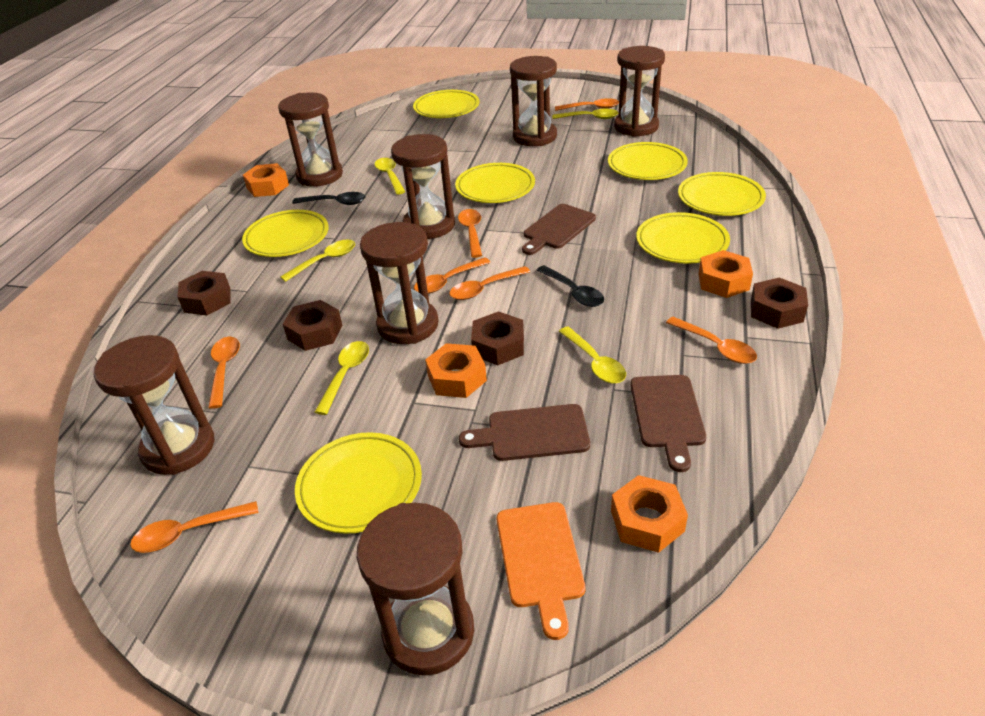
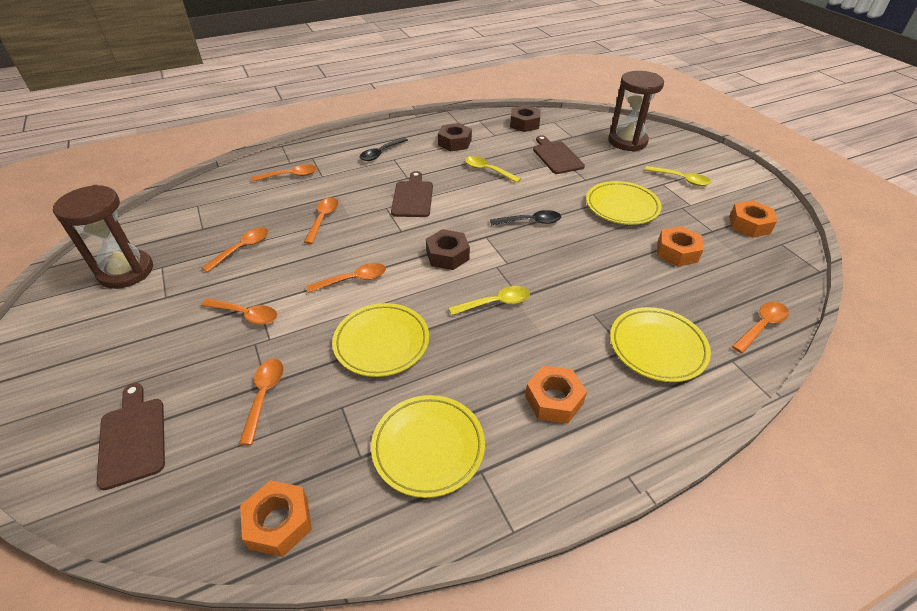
brown hourglass: 7 -> 2
brown nut: 4 -> 3
orange cutting board: 1 -> 0
yellow plate: 7 -> 4
yellow spoon: 5 -> 3

